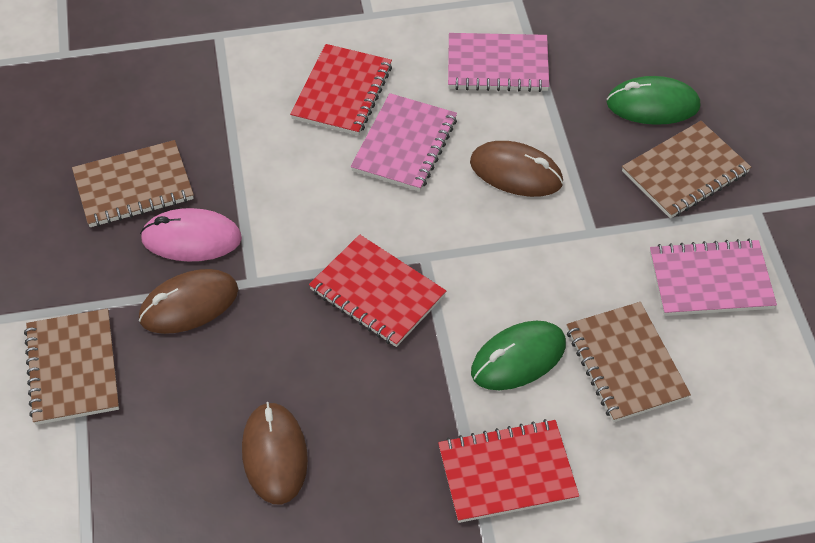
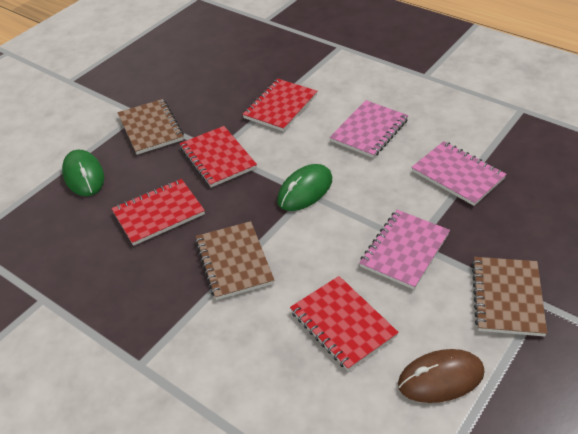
brown mouse: 3 -> 1
brown notebook: 4 -> 3
pink mouse: 1 -> 0
red notebook: 3 -> 4

